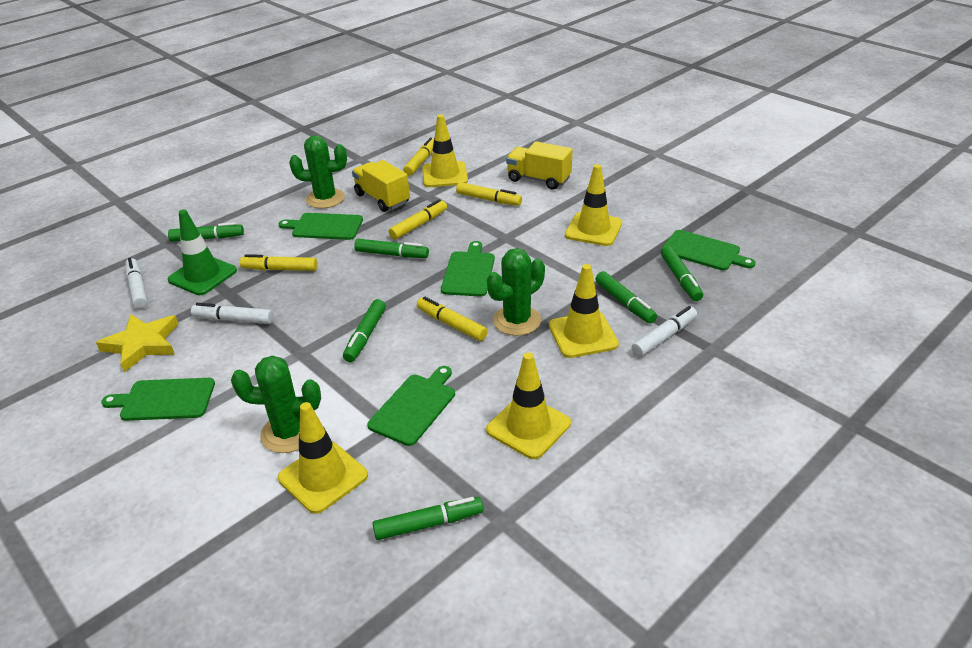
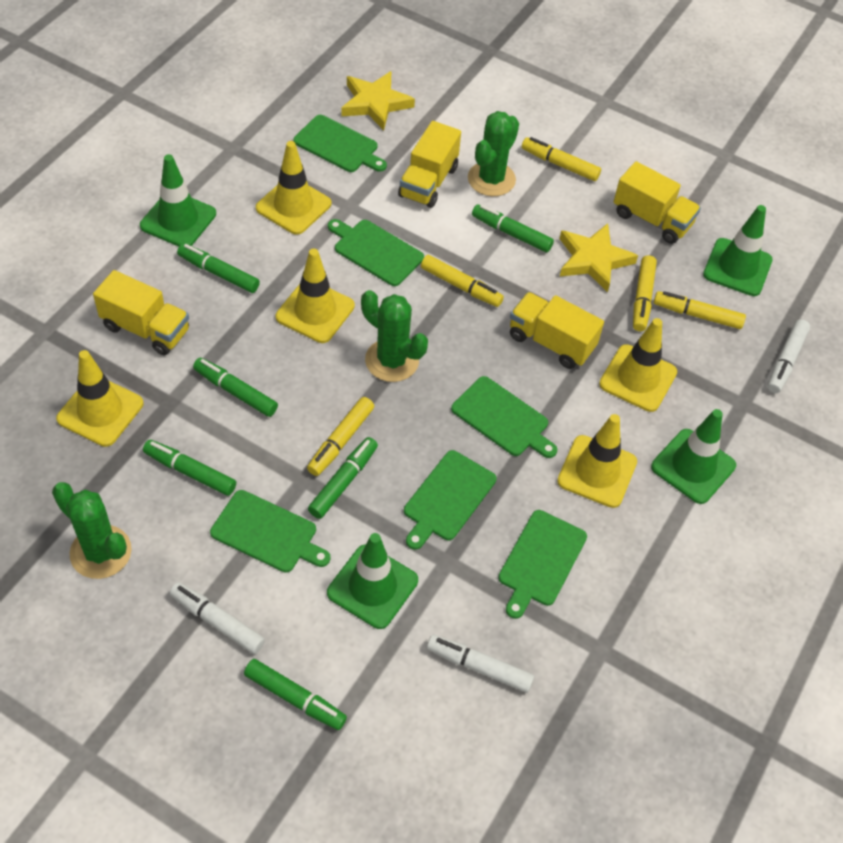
green cutting board: 5 -> 6
green traffic cone: 1 -> 4
yellow star: 1 -> 2
yellow truck: 2 -> 4

